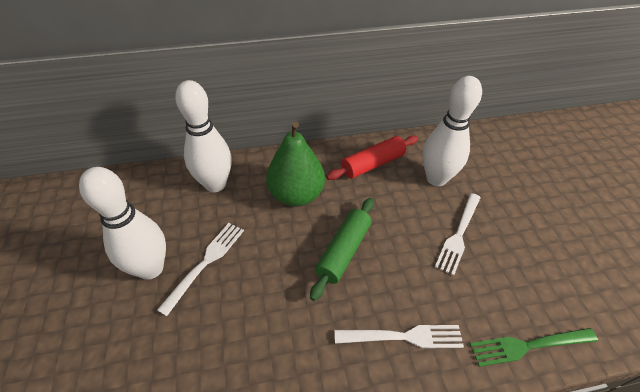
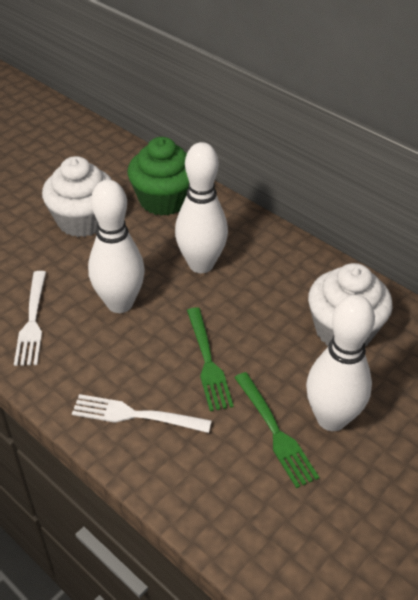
green cupcake: 0 -> 1
green fork: 1 -> 2
green pear: 1 -> 0
green rolling pin: 1 -> 0
red rolling pin: 1 -> 0
white cupcake: 0 -> 2
white fork: 3 -> 2

